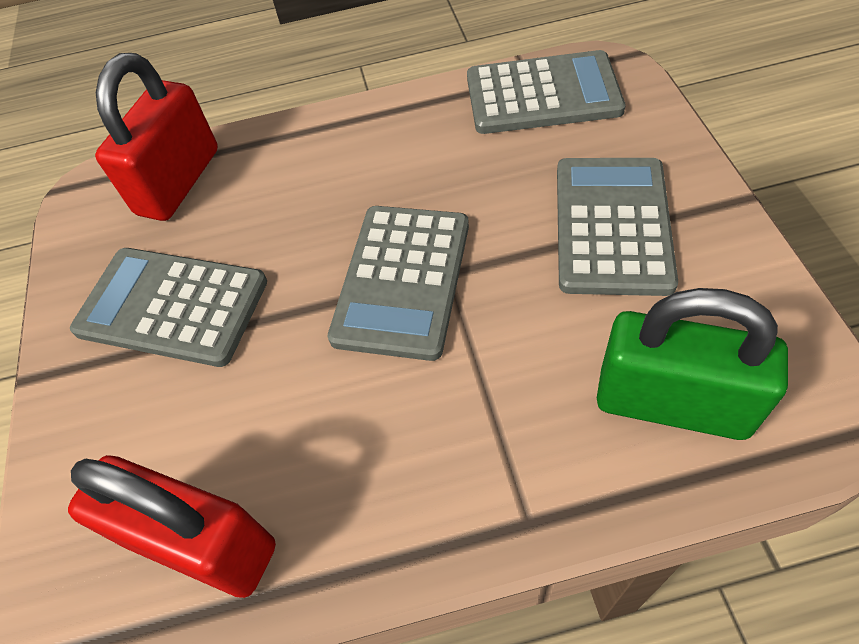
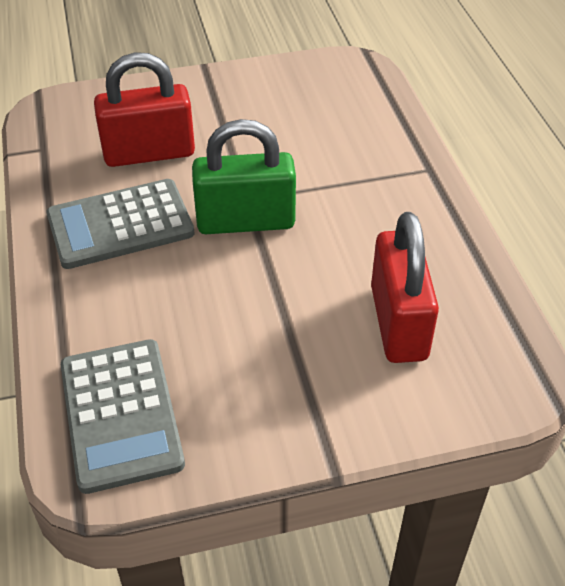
grey calculator: 4 -> 2

